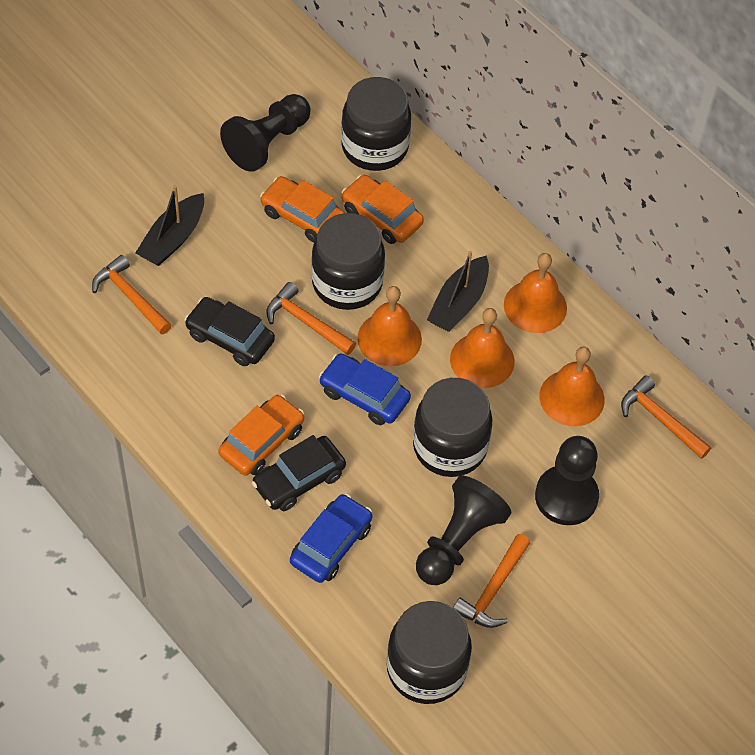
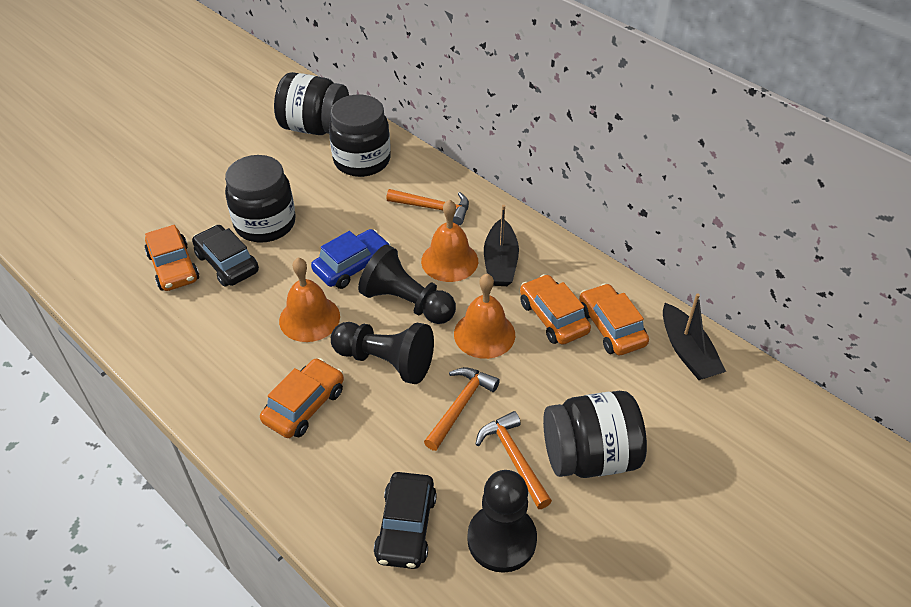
blue car: 2 -> 1
orange bell: 4 -> 3
orange car: 3 -> 4
orange hammer: 4 -> 3

